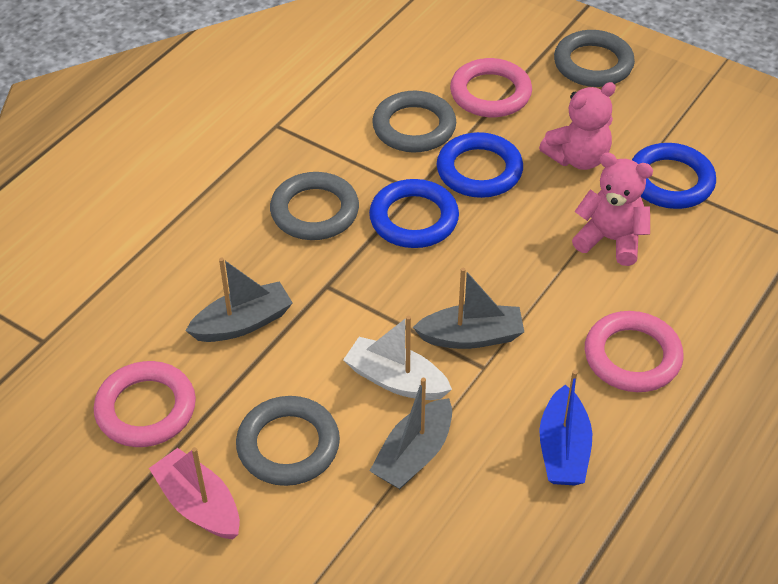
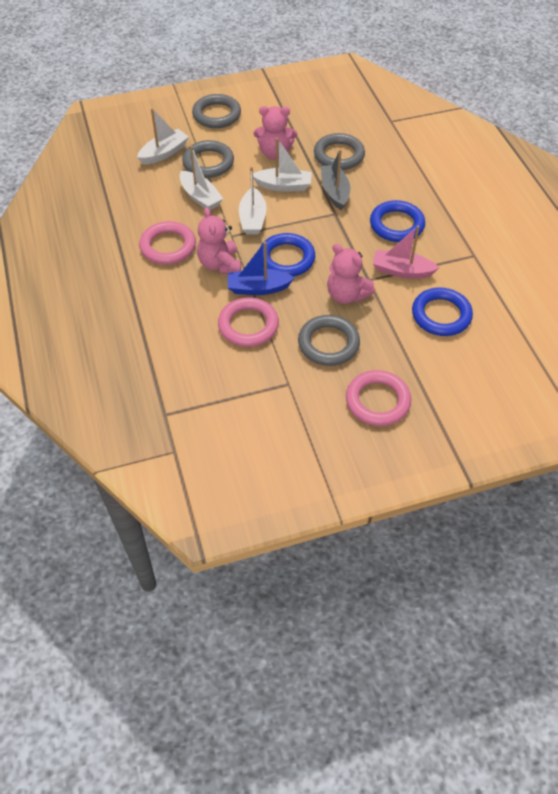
grey boat: 3 -> 1
pink teddy bear: 2 -> 3
white boat: 1 -> 4

